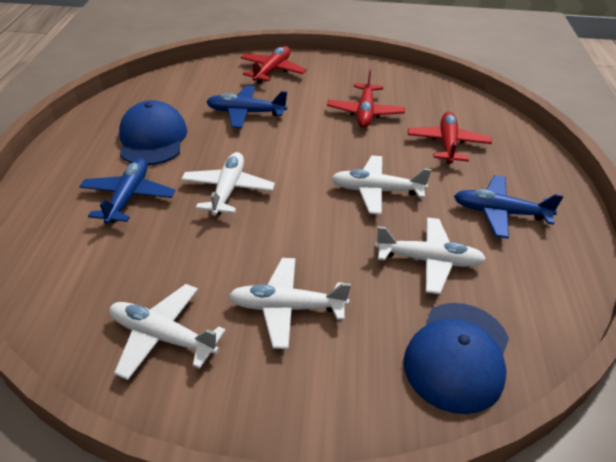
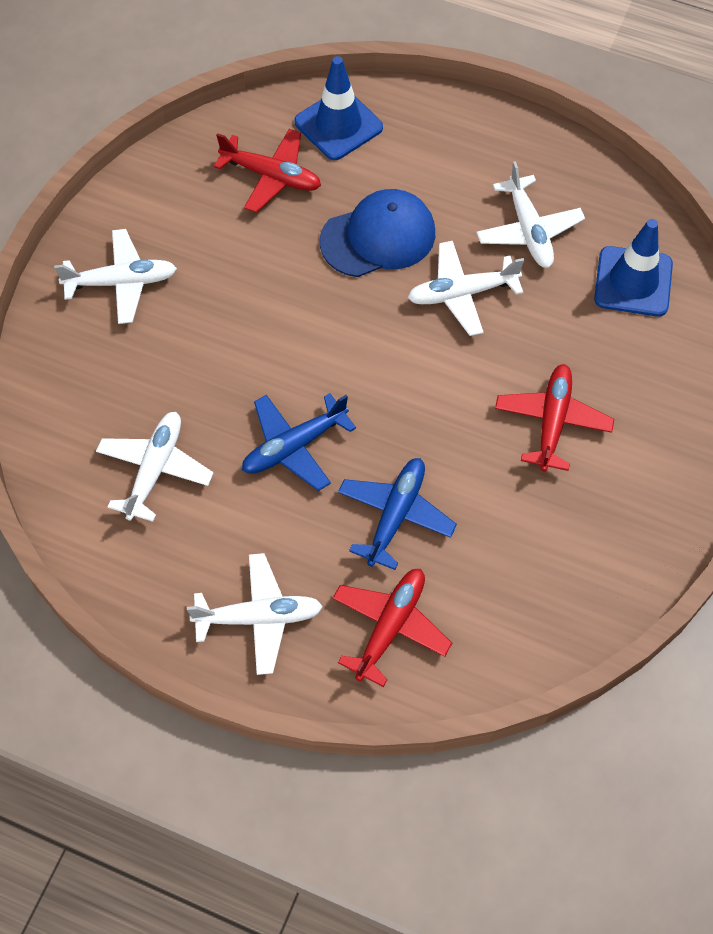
blue cap: 2 -> 1
blue plane: 3 -> 2
blue traffic cone: 0 -> 2

